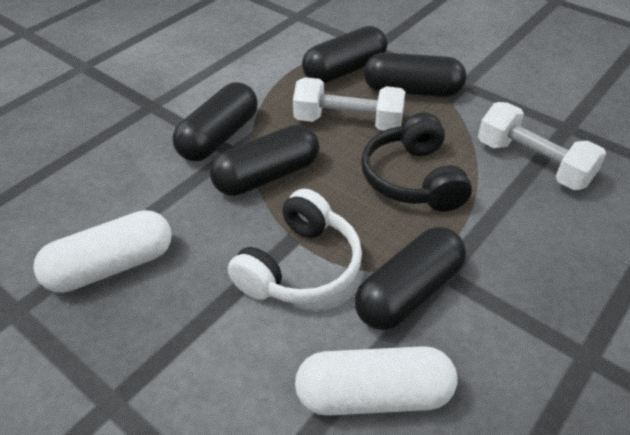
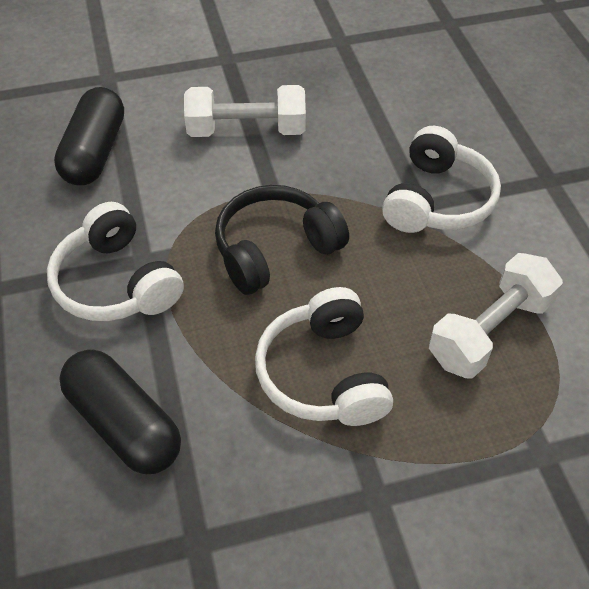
black capsule: 5 -> 2
white capsule: 2 -> 0
white headphones: 1 -> 3

